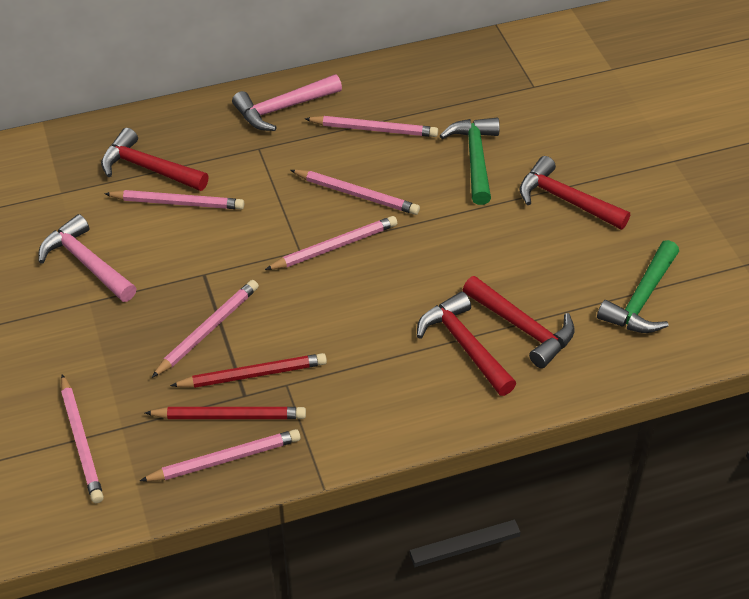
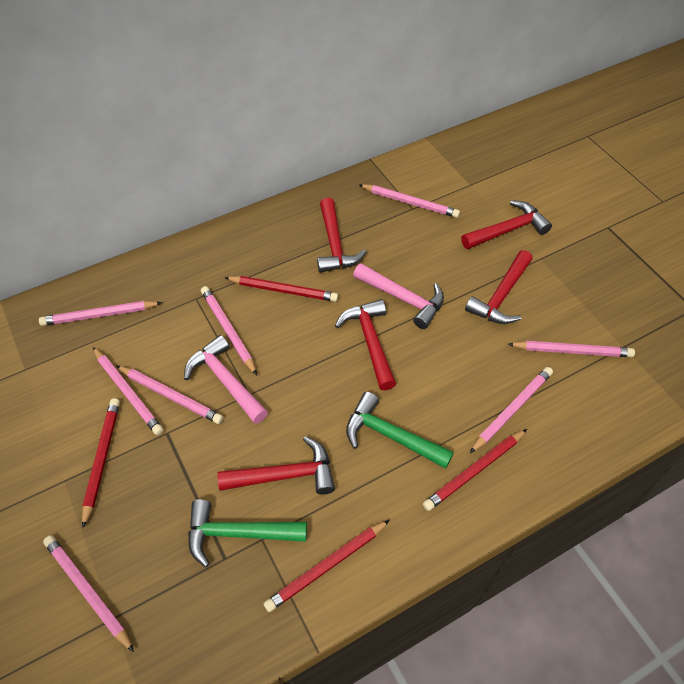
pink pencil: 7 -> 8
red hammer: 4 -> 5
red pencil: 2 -> 4

